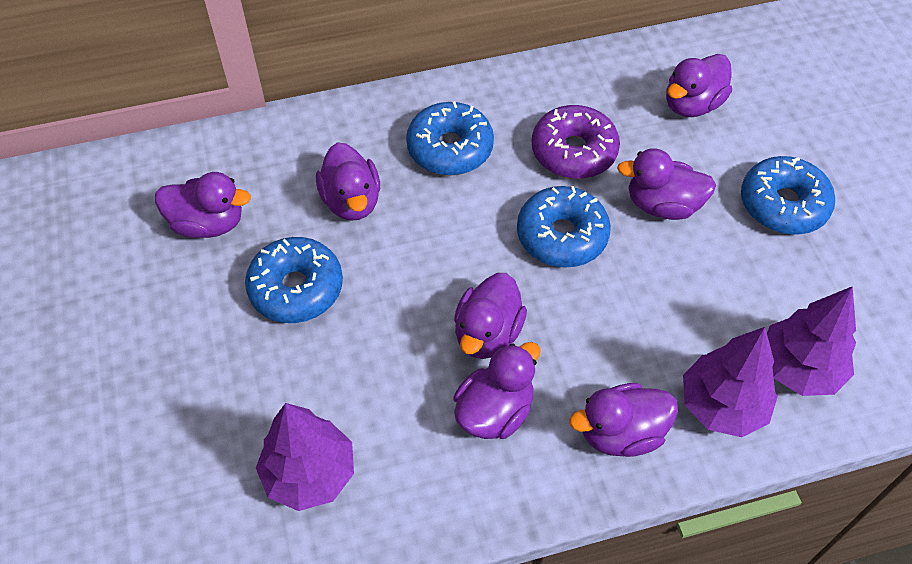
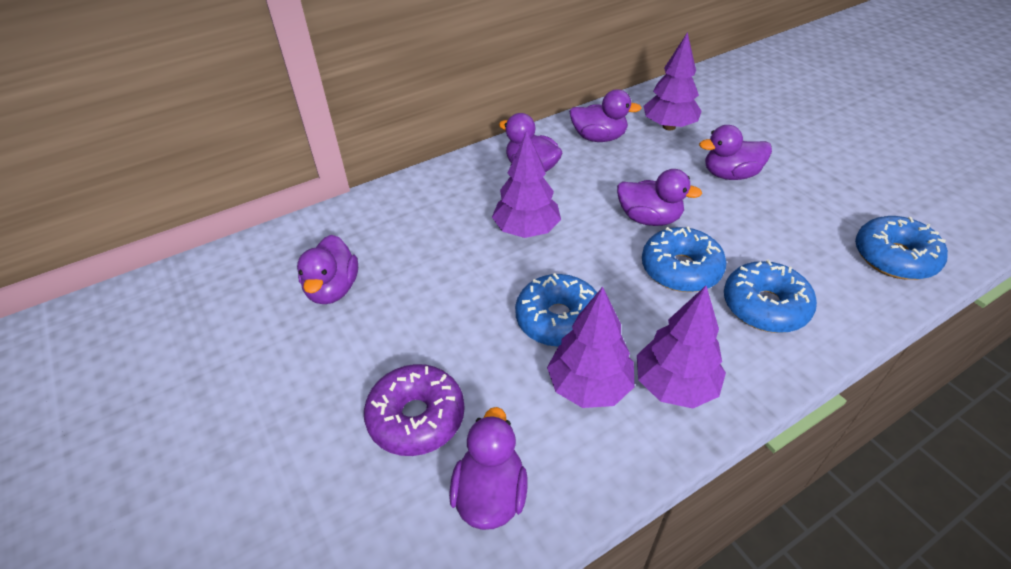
purple duck: 7 -> 6
purple tree: 3 -> 4

